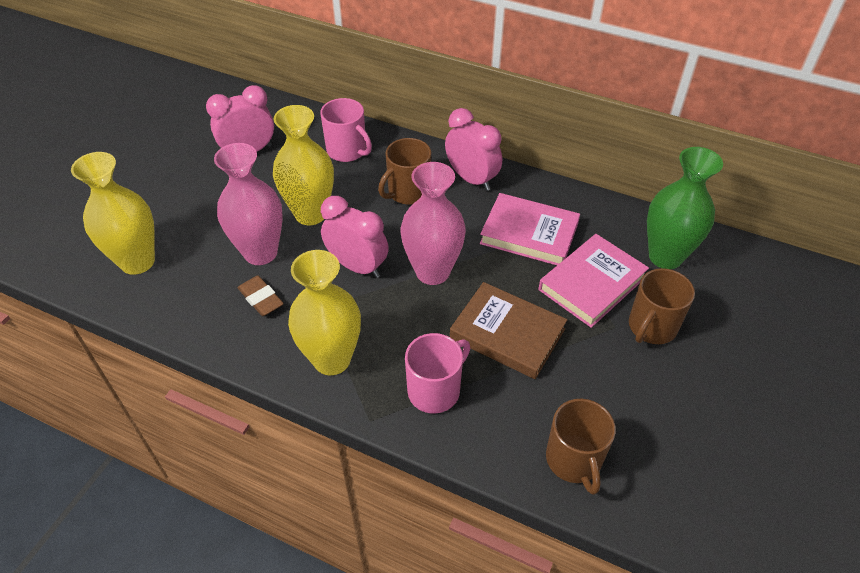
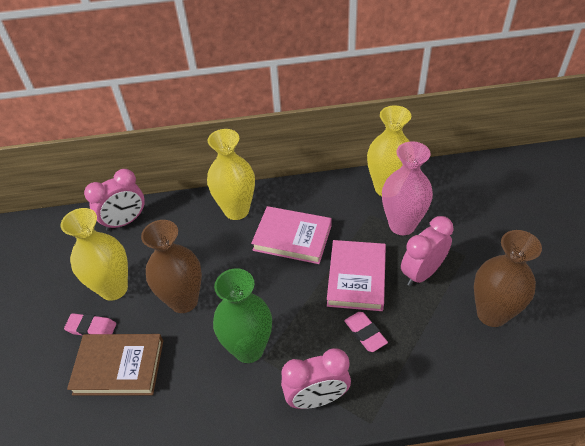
brown eraser: 1 -> 0
brown mug: 3 -> 0
brown vase: 0 -> 2
pink eraser: 0 -> 2
pink mug: 2 -> 0
pink vase: 2 -> 1

